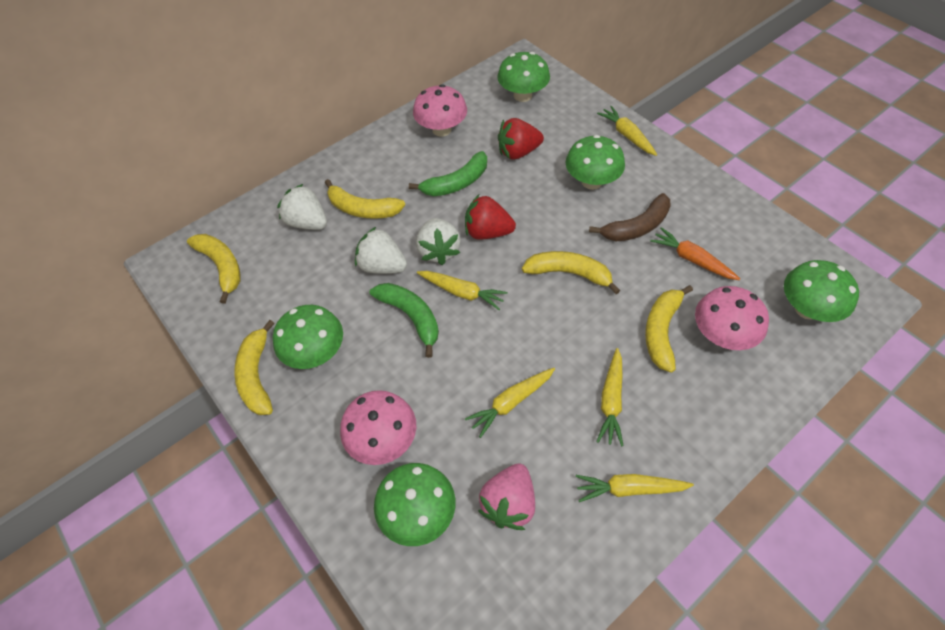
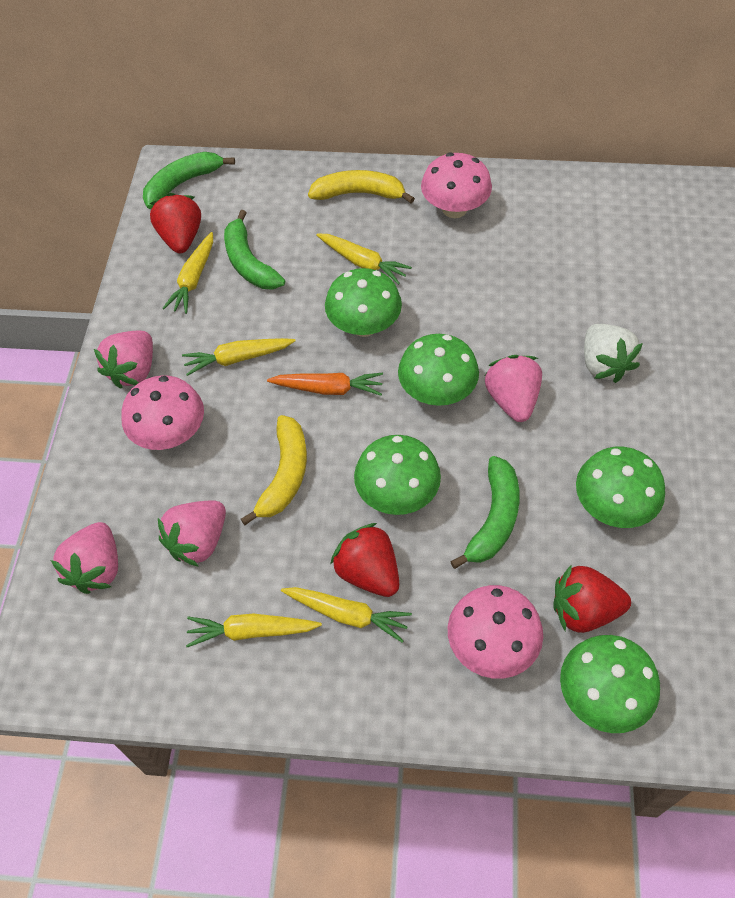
brown banana: 1 -> 0
green banana: 2 -> 3
pink strawberry: 1 -> 4
red strawberry: 2 -> 3
white strawberry: 3 -> 1
yellow banana: 5 -> 2

